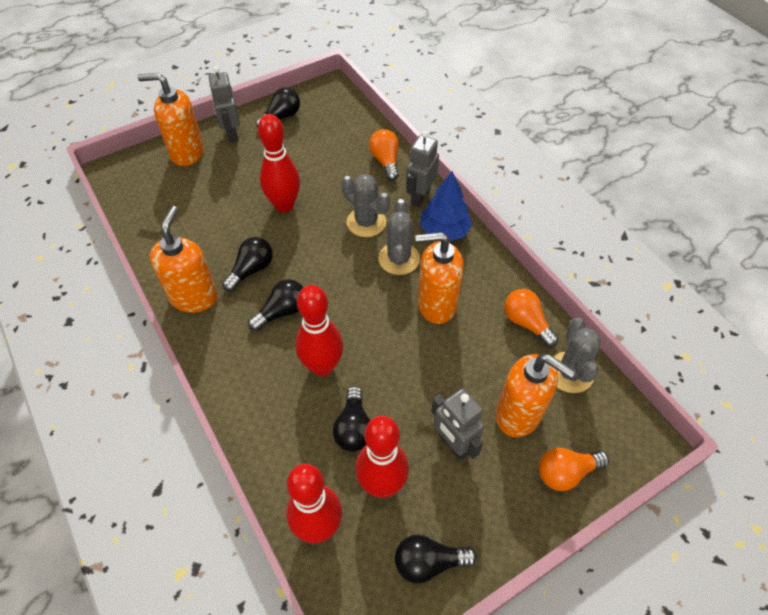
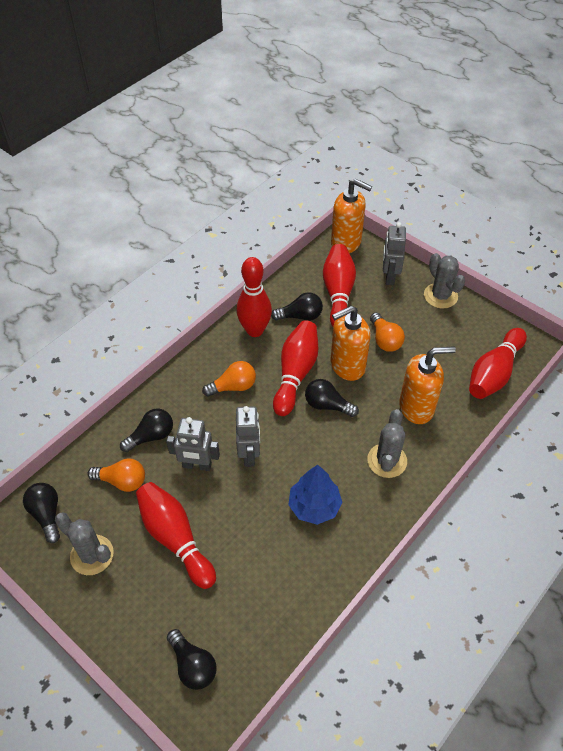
orange soap dispenser: 4 -> 3
red bowling pin: 4 -> 5

